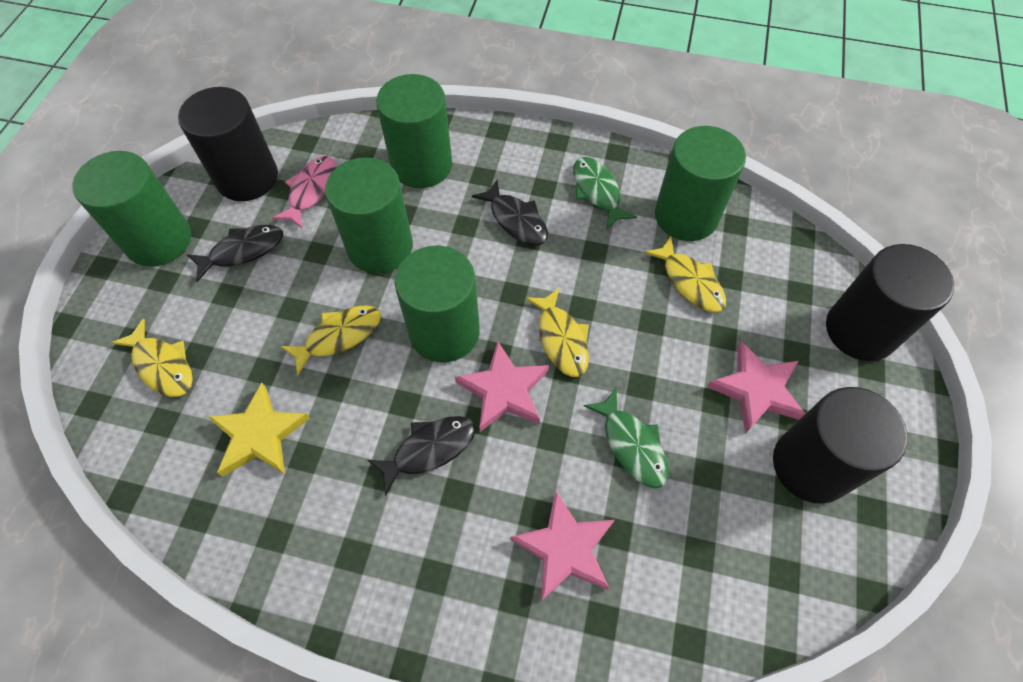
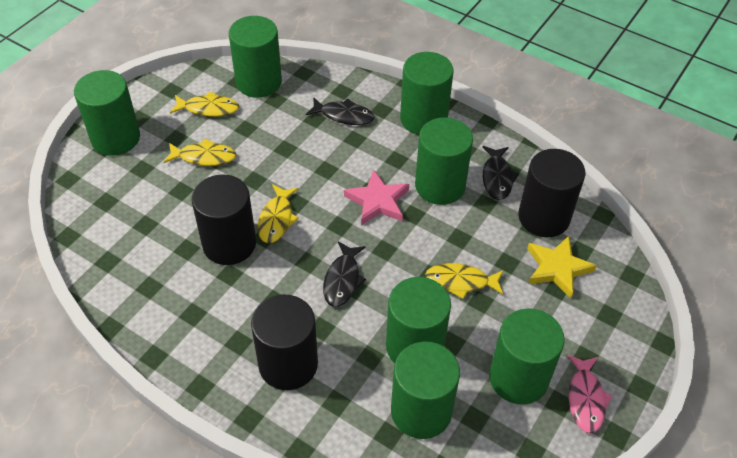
green cylinder: 5 -> 7
green fish: 2 -> 0
pink star: 3 -> 1

